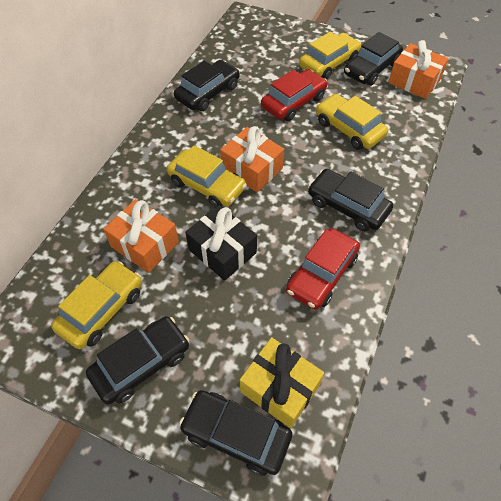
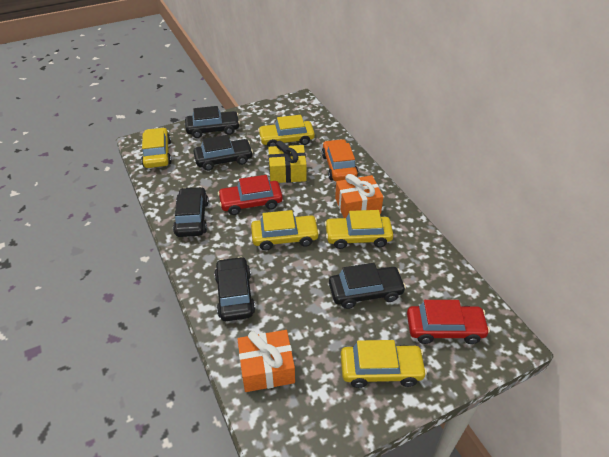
black gift: 1 -> 0
orange car: 0 -> 1
orange gift: 3 -> 2
yellow car: 4 -> 5

